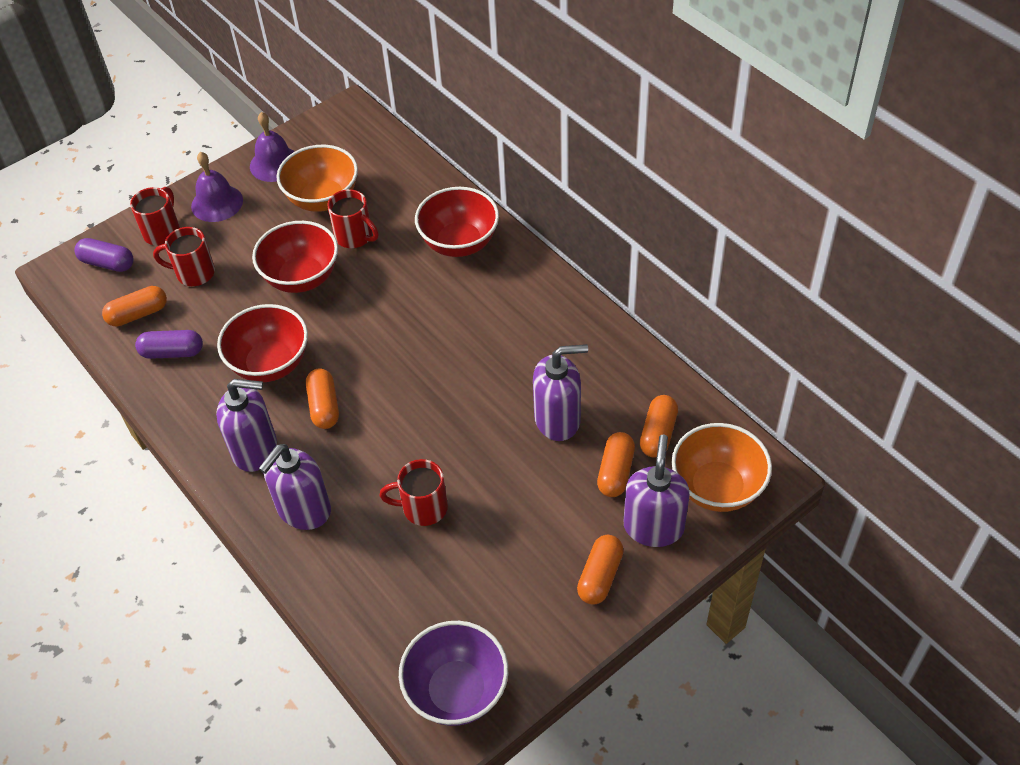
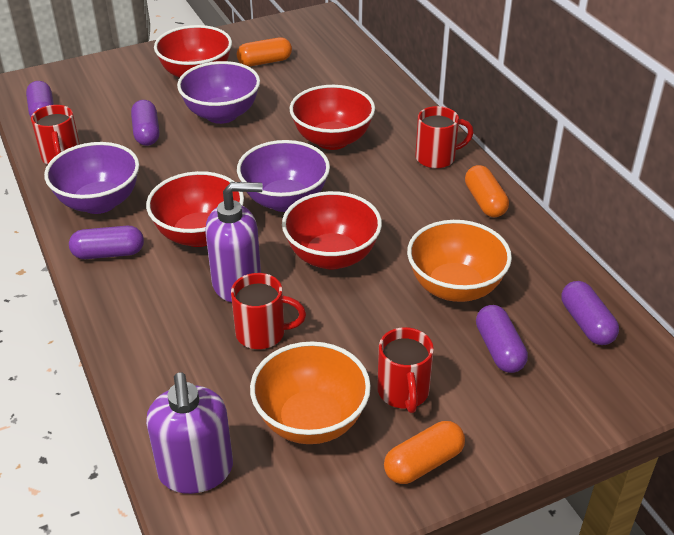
orange capsule: 5 -> 3
purple bell: 2 -> 0
purple bowl: 1 -> 3
purple capsule: 2 -> 5
purple soap dispenser: 4 -> 2
red bowl: 3 -> 4

